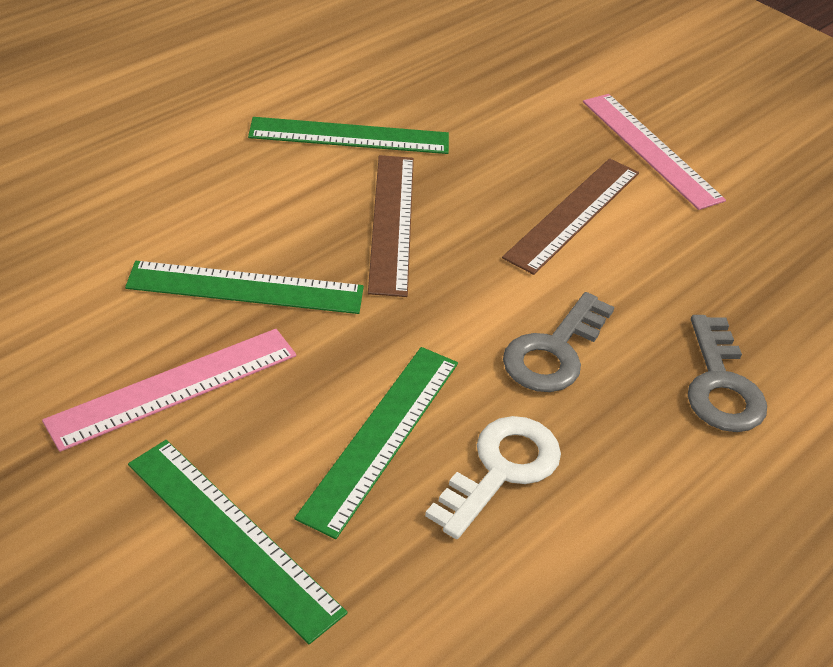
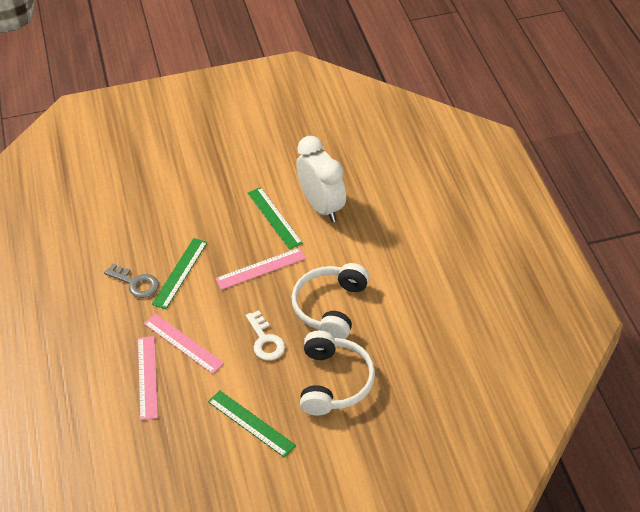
brown ruler: 2 -> 0
green ruler: 4 -> 3
grey key: 2 -> 1
pink ruler: 2 -> 3
white clock: 0 -> 1
white headphones: 0 -> 2

